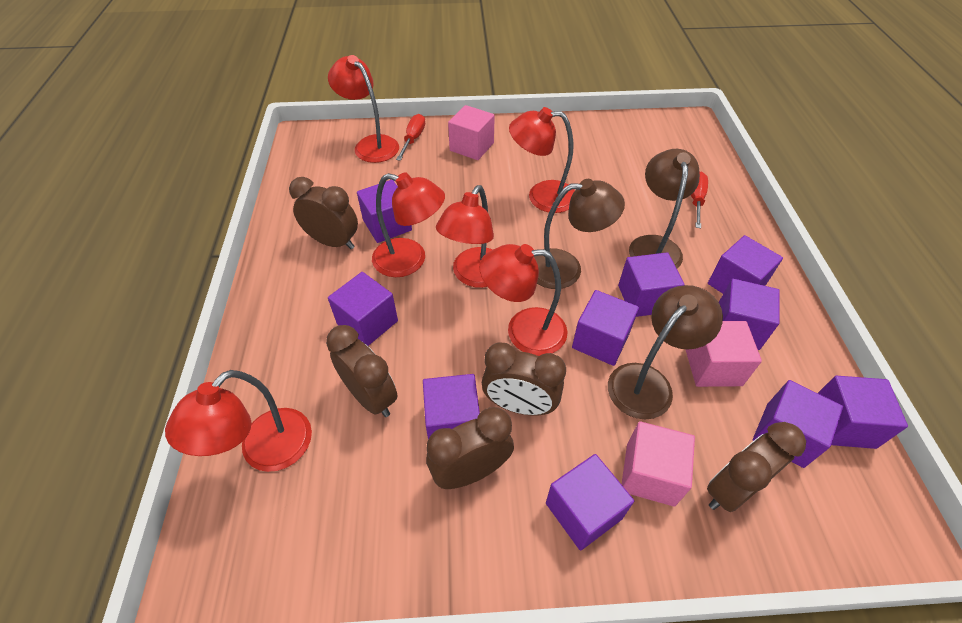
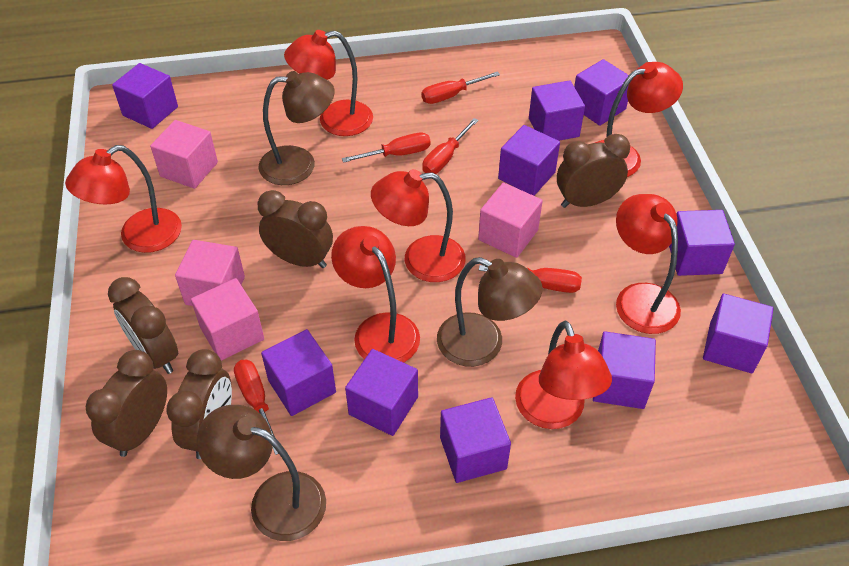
pink cube: 3 -> 4
red lamp: 6 -> 7
red screwdriver: 2 -> 5

